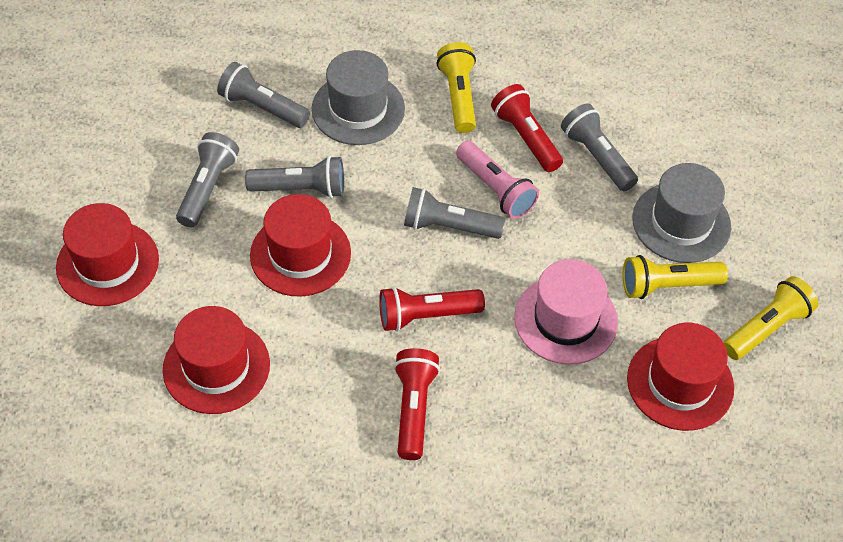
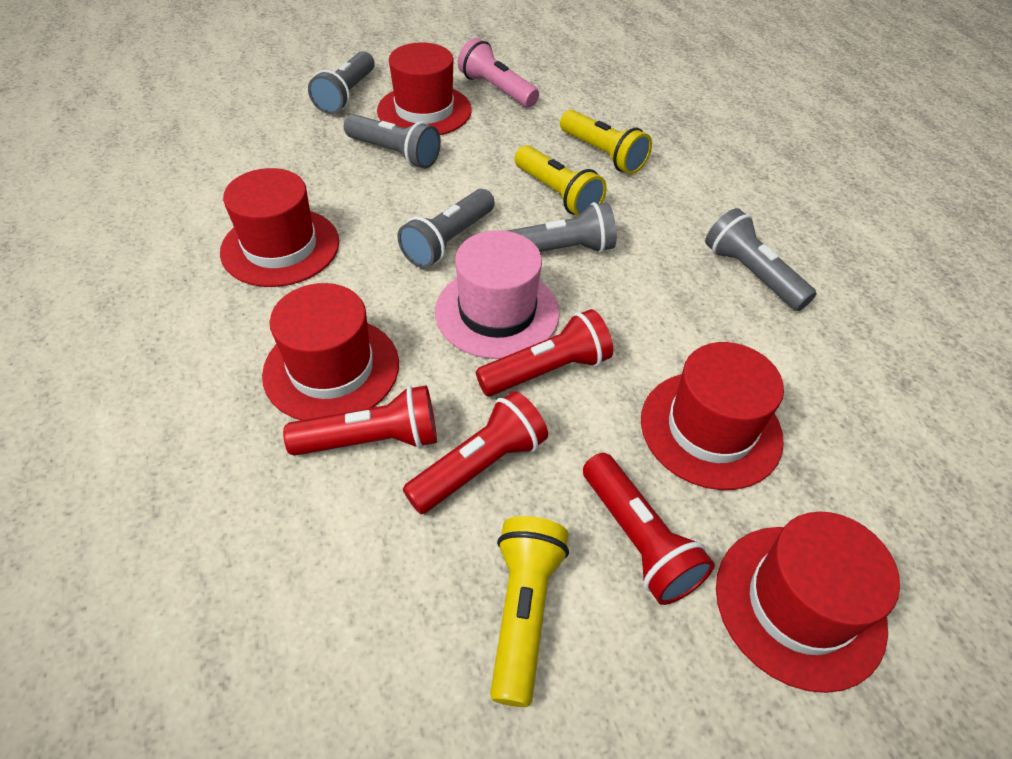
grey hat: 2 -> 0
red flashlight: 3 -> 4
red hat: 4 -> 5

